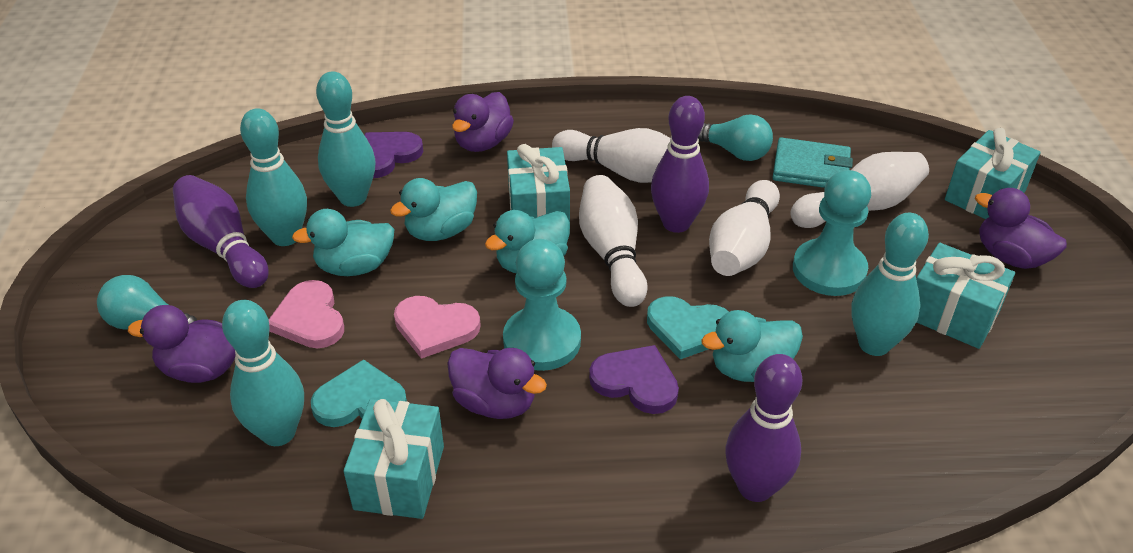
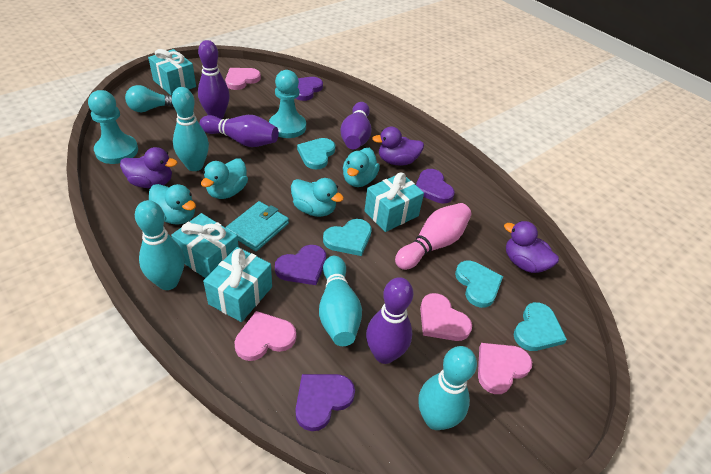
pink bowling pin: 0 -> 1
pink heart: 2 -> 4
purple bowling pin: 3 -> 4
purple duck: 4 -> 3
purple heart: 2 -> 4
turquoise heart: 2 -> 4
turquoise light bulb: 2 -> 1
white bowling pin: 4 -> 0

